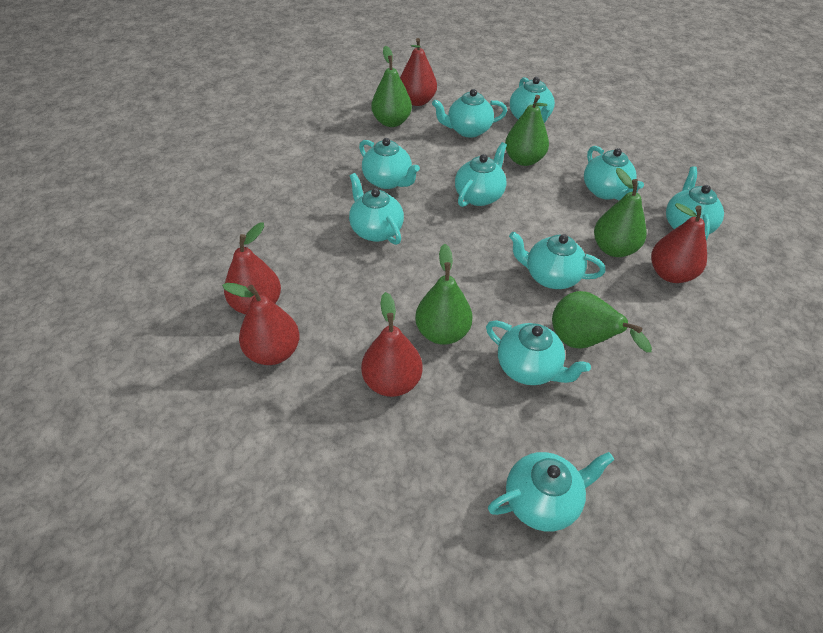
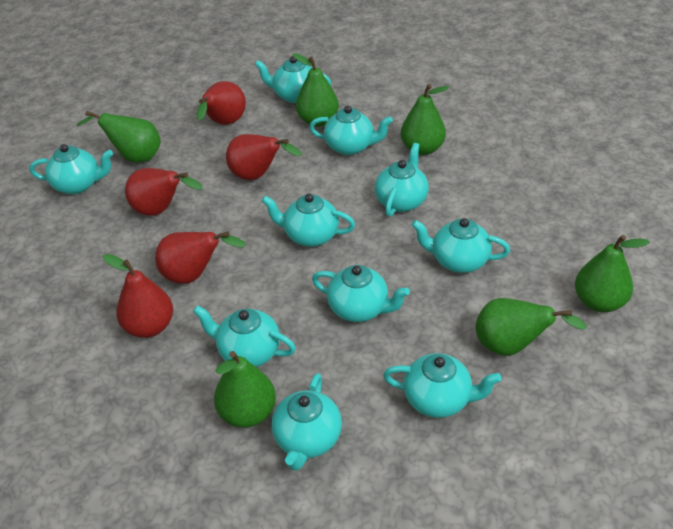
green pear: 5 -> 6

